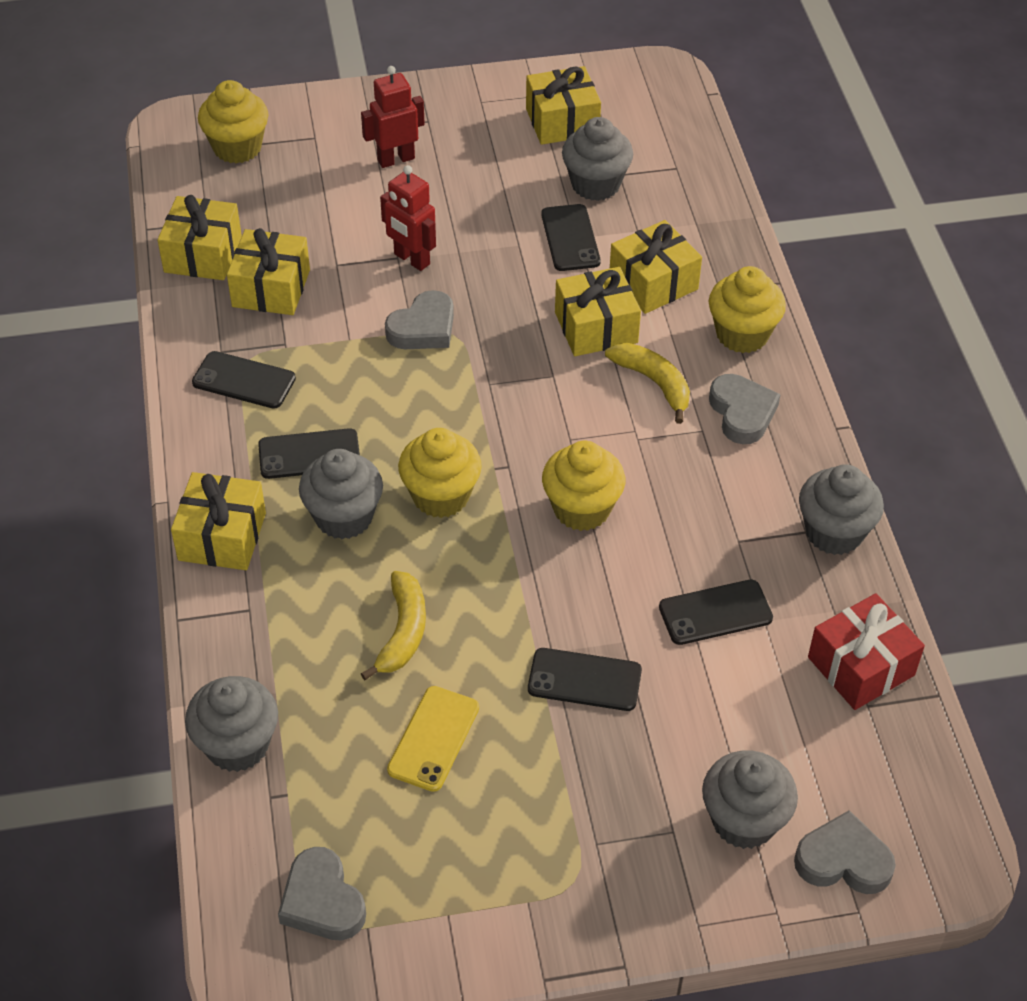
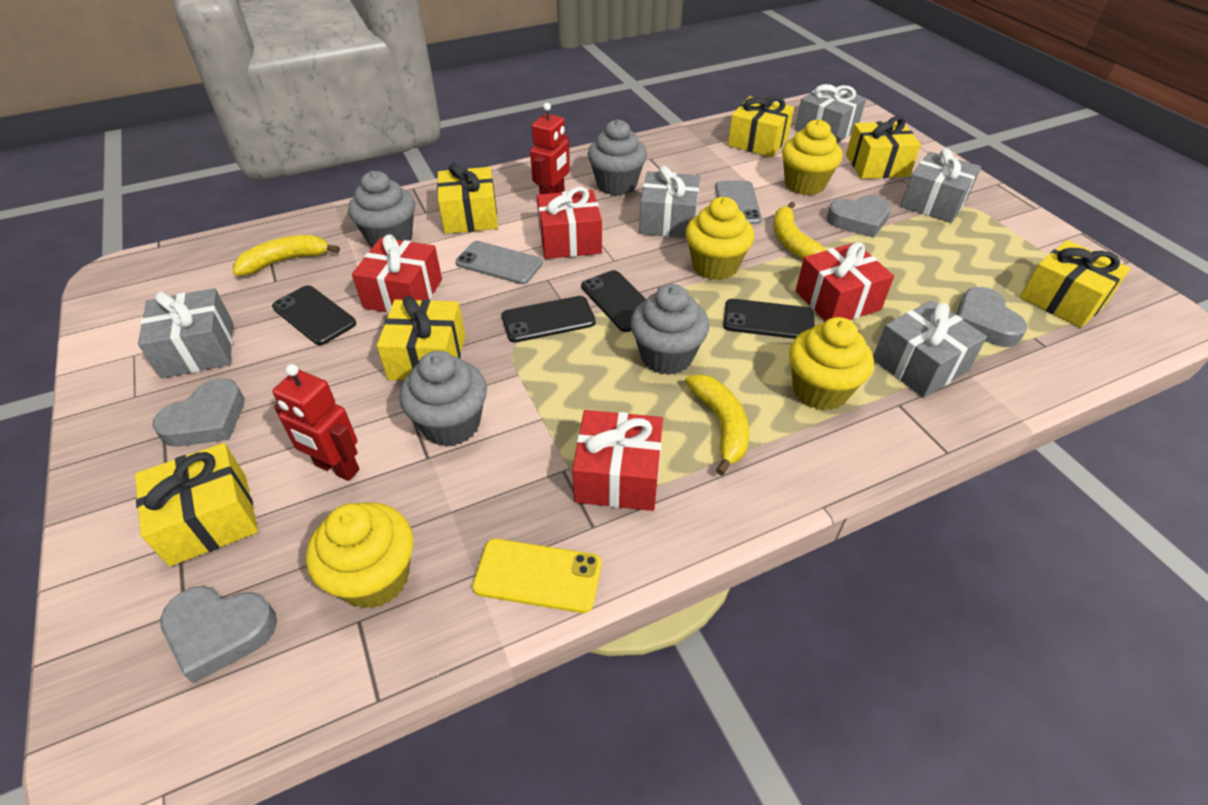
black phone: 5 -> 4
grey cupcake: 5 -> 4
grey gift: 0 -> 5
grey phone: 0 -> 2
red gift: 1 -> 4
yellow banana: 2 -> 3

